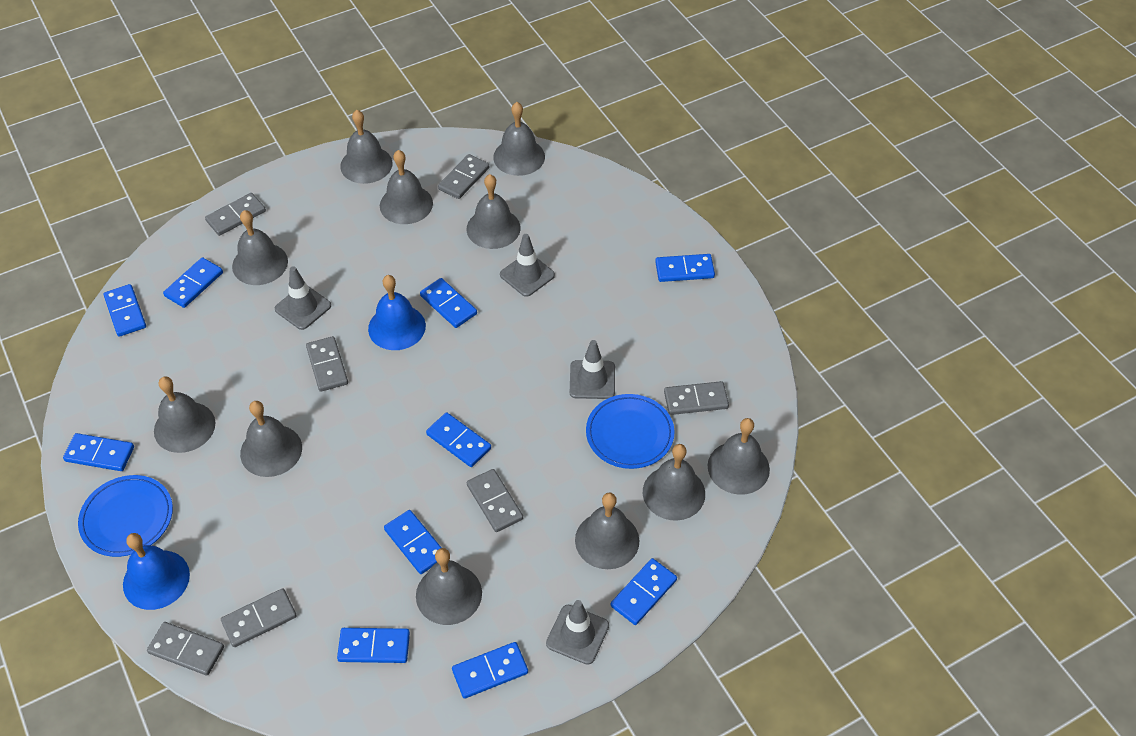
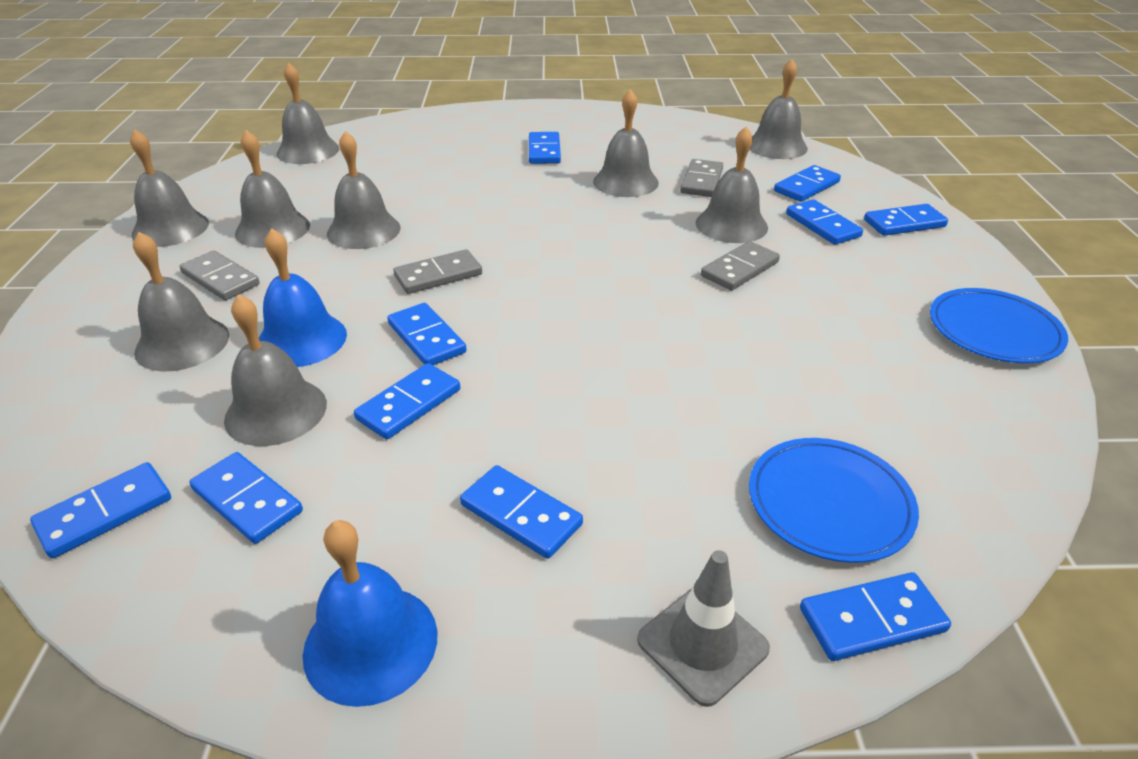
grey bell: 11 -> 9
grey domino: 7 -> 4
grey traffic cone: 4 -> 1

